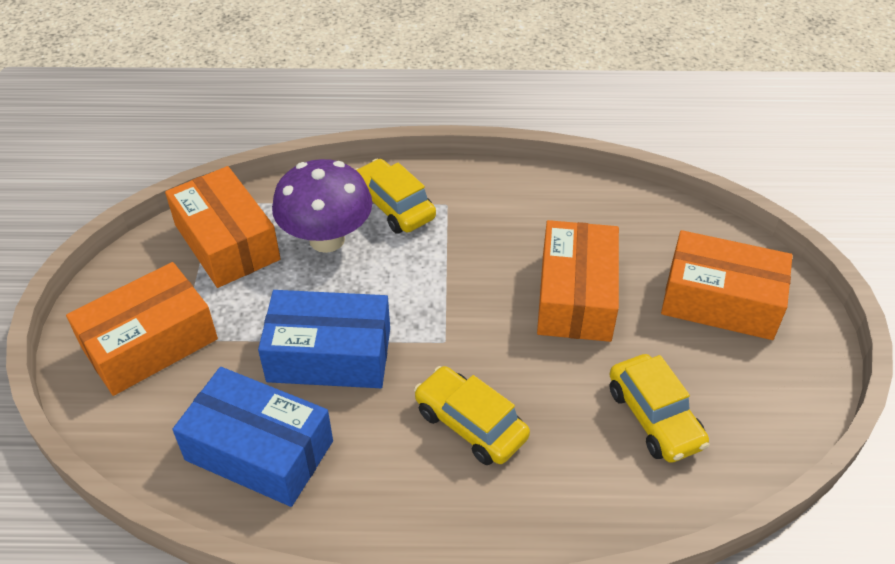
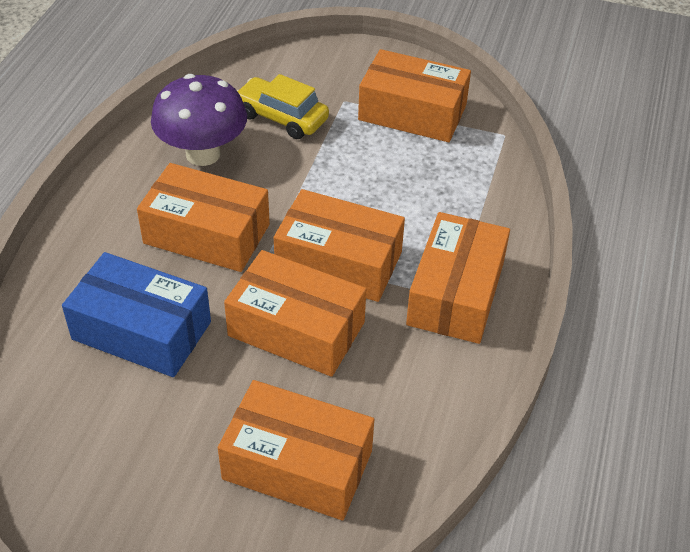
blue box: 2 -> 1
orange box: 4 -> 6
yellow car: 3 -> 1

